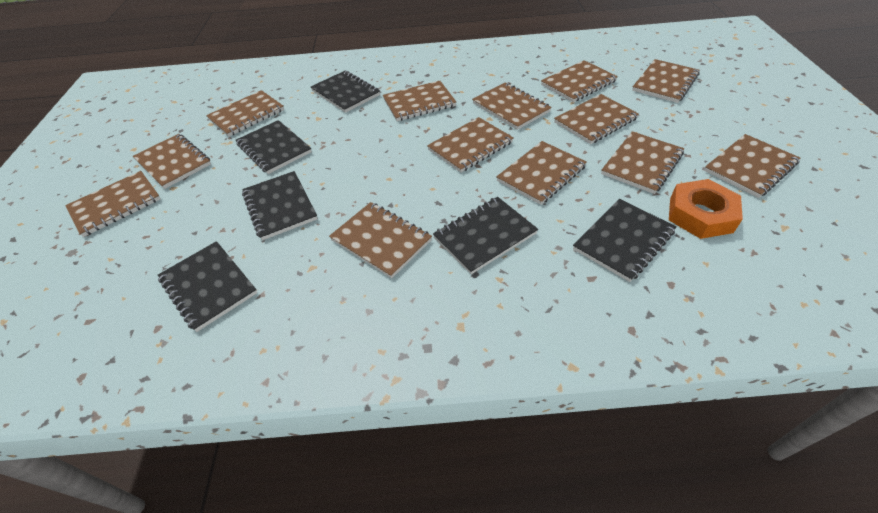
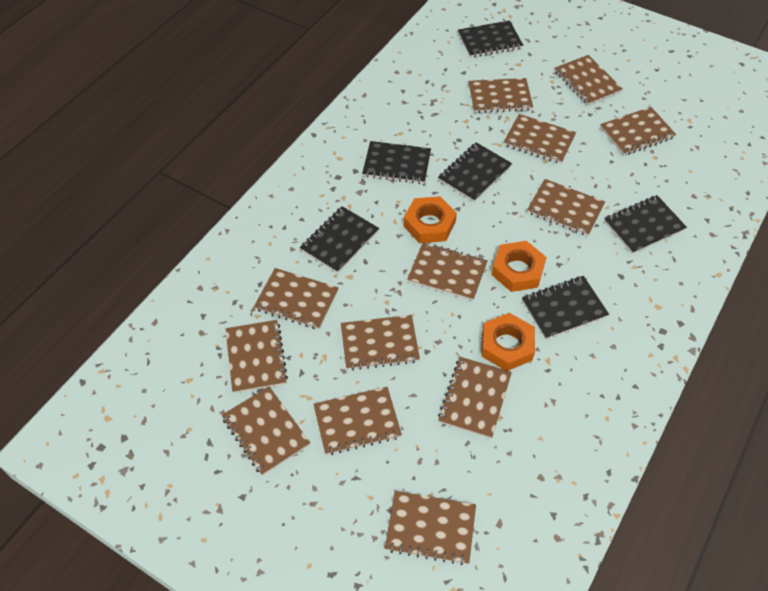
orange nut: 1 -> 3

